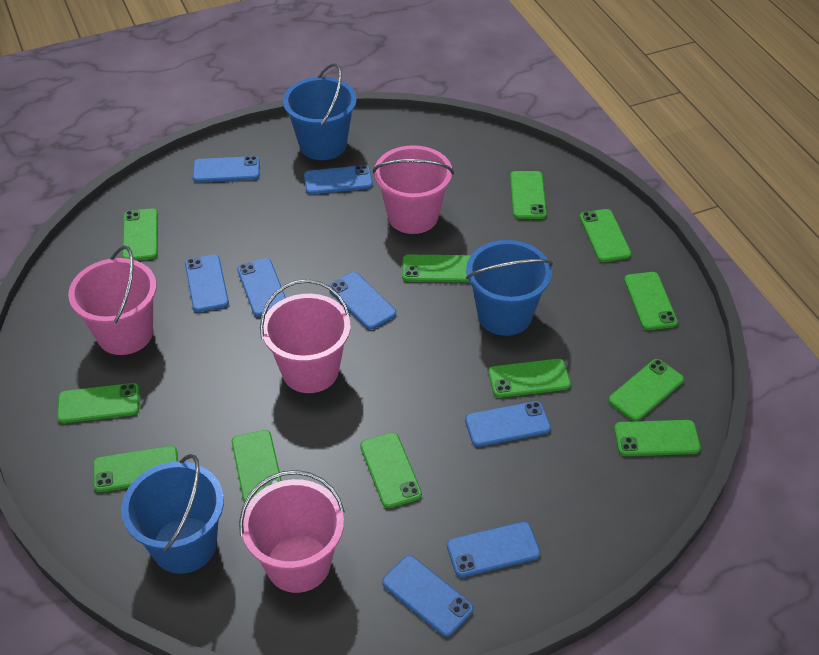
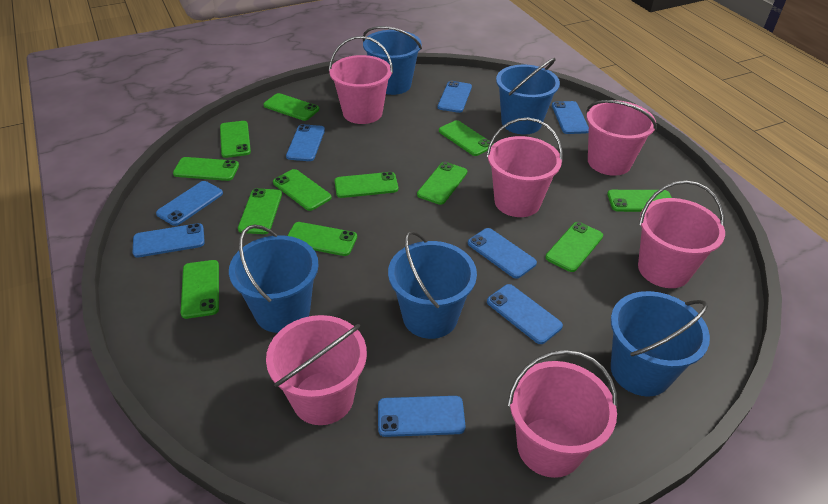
blue bucket: 3 -> 5
pink bucket: 4 -> 6

